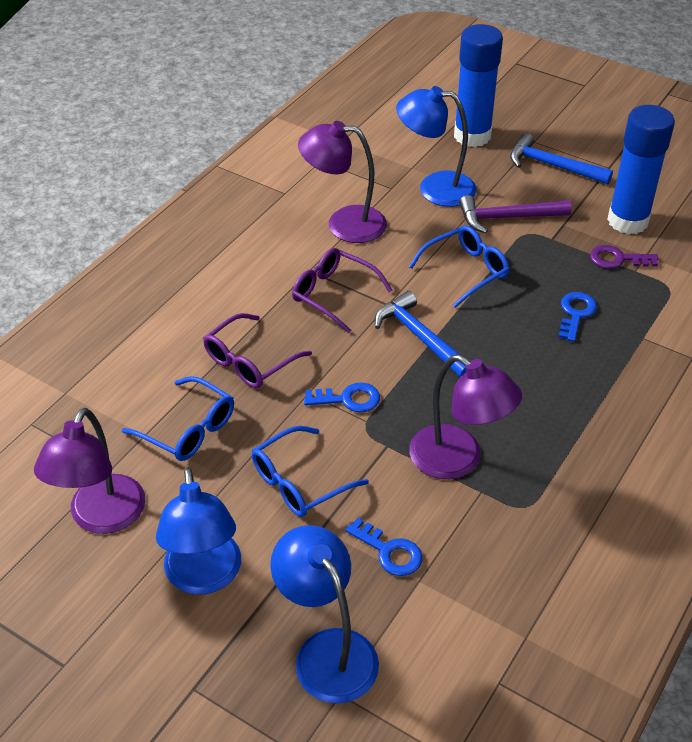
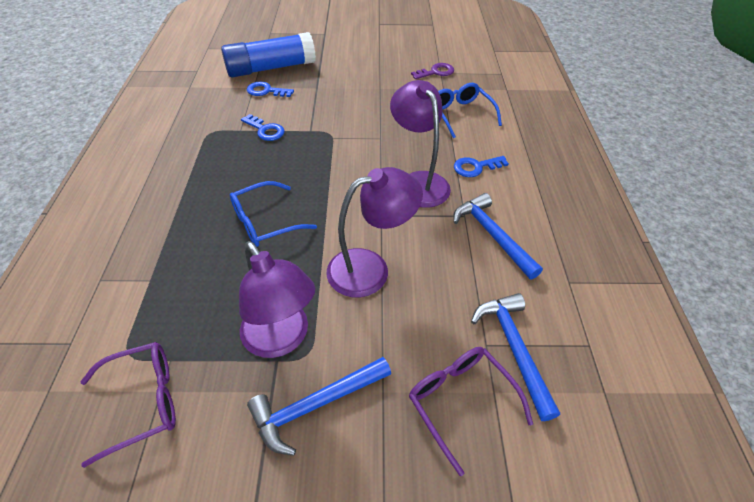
blue glasses: 3 -> 2
blue glue stick: 2 -> 1
blue hammer: 2 -> 3
blue lamp: 3 -> 0
purple hammer: 1 -> 0

